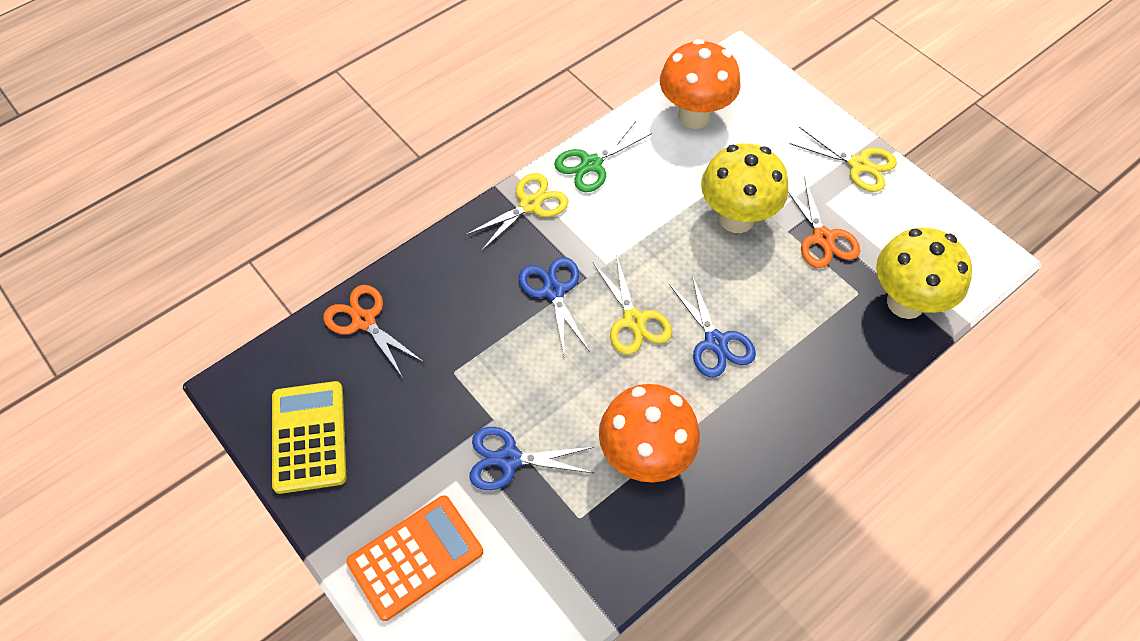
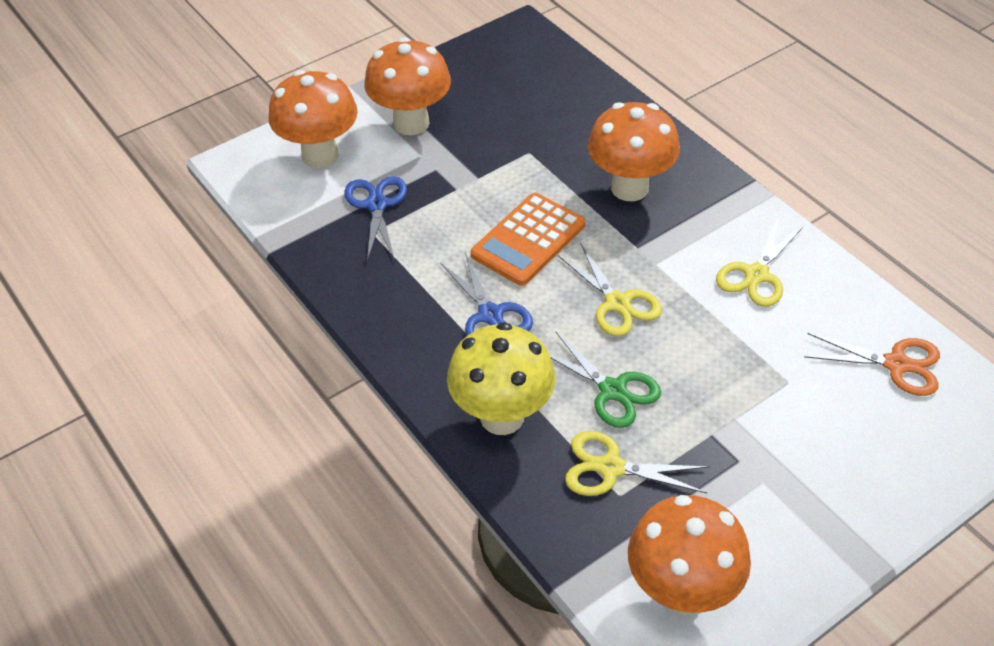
blue scissors: 3 -> 2
orange mushroom: 2 -> 4
orange scissors: 2 -> 1
yellow calculator: 1 -> 0
yellow mushroom: 2 -> 1

